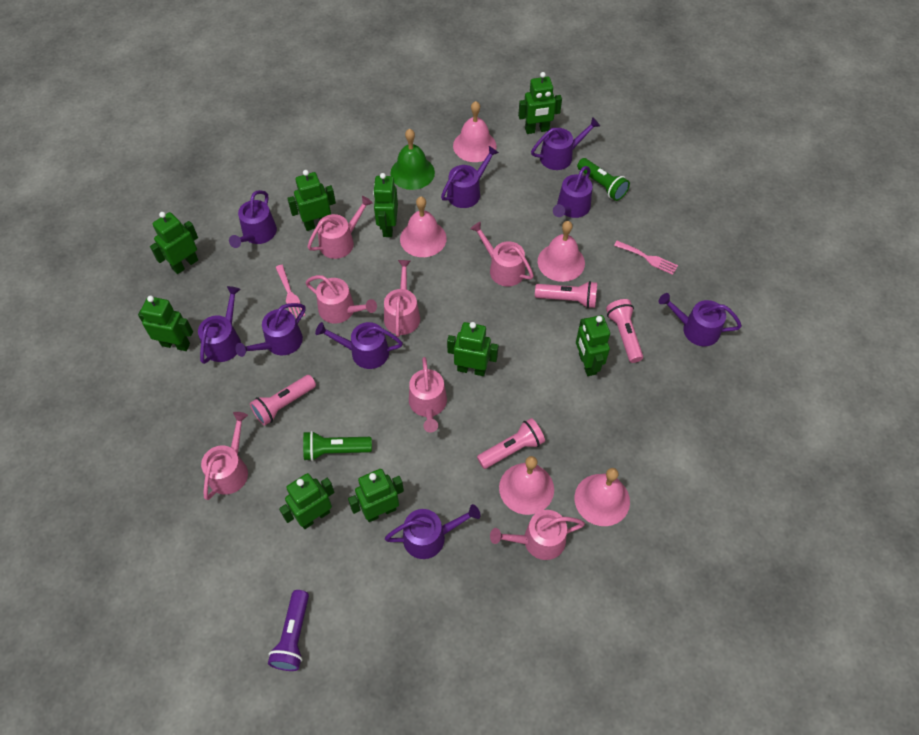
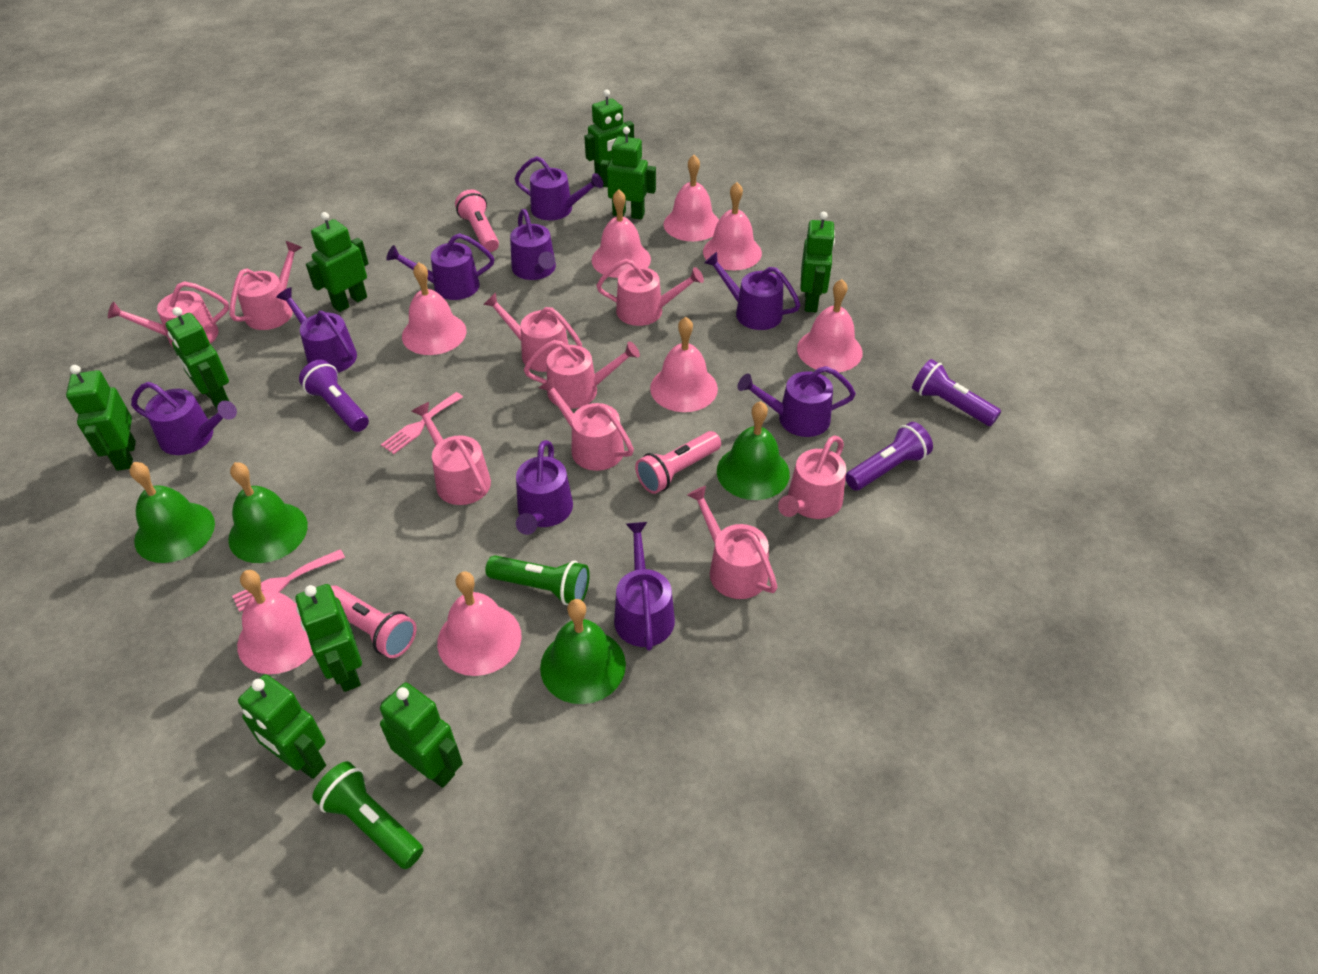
green bell: 1 -> 4
pink bell: 5 -> 8
pink flashlight: 4 -> 3
pink watering can: 7 -> 9
purple flashlight: 1 -> 3

